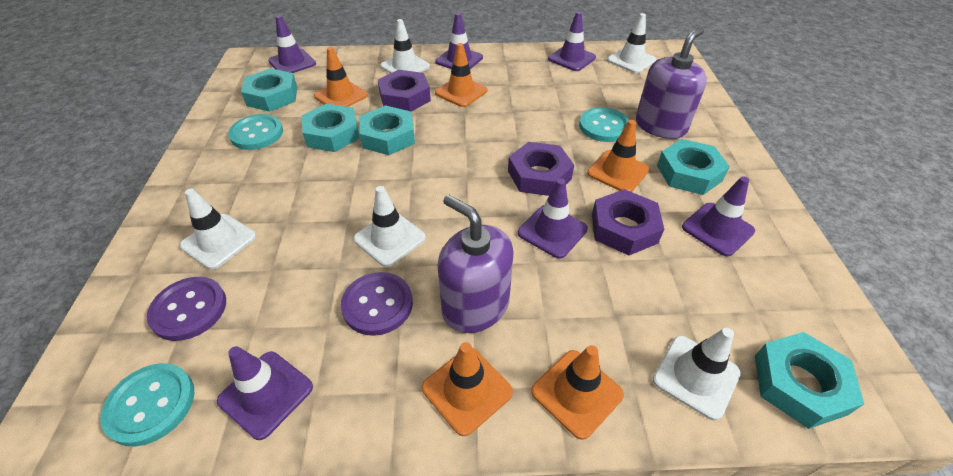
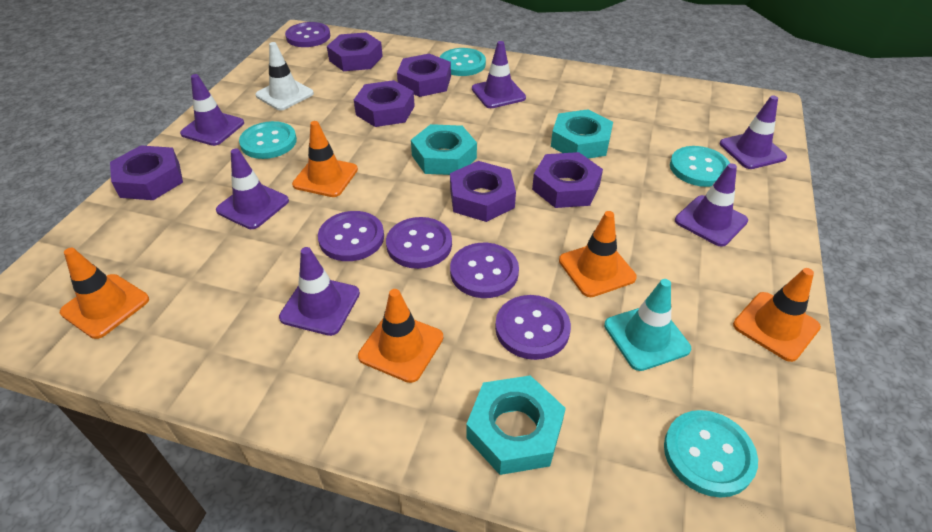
purple button: 2 -> 5
purple nut: 3 -> 6
purple soap dispenser: 2 -> 0
turquoise button: 3 -> 4
turquoise nut: 5 -> 3
turquoise traffic cone: 0 -> 1
white traffic cone: 5 -> 1

